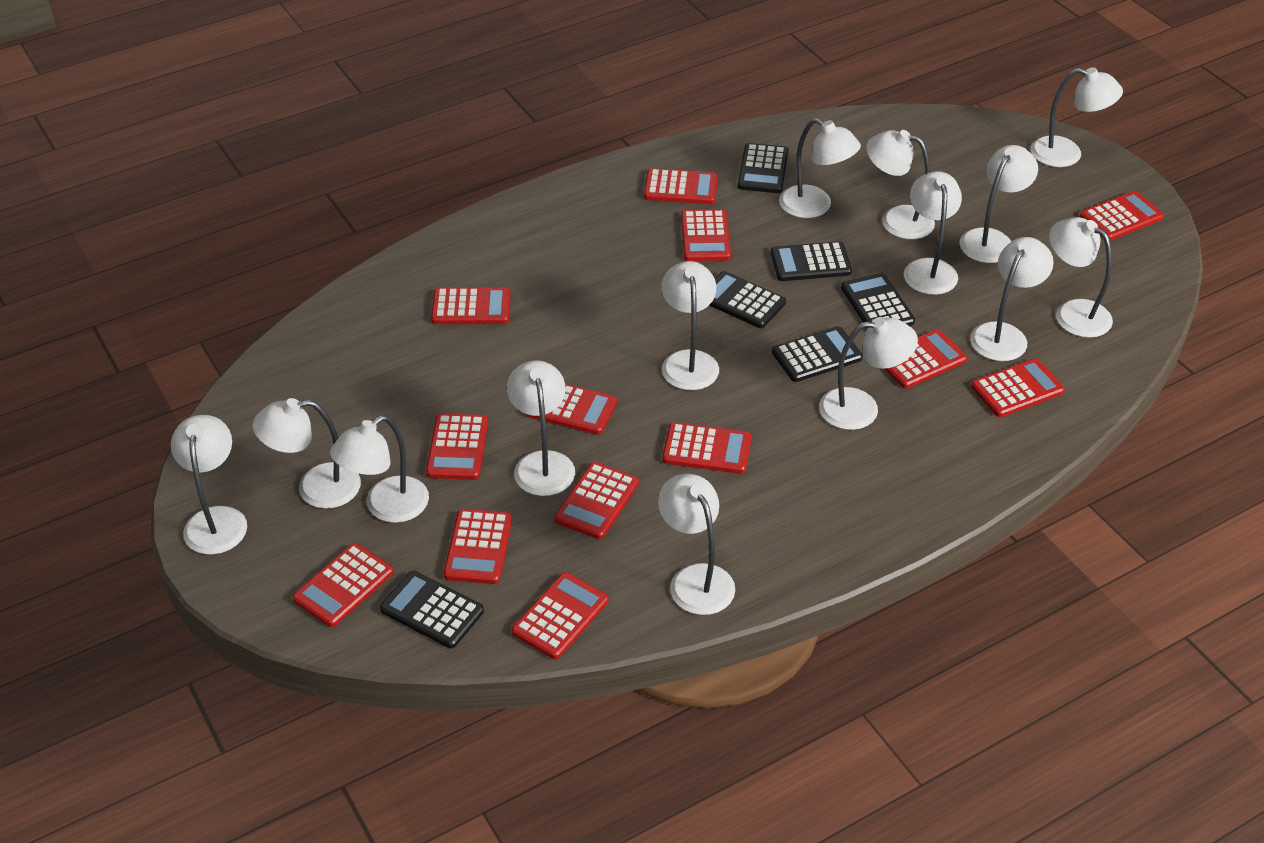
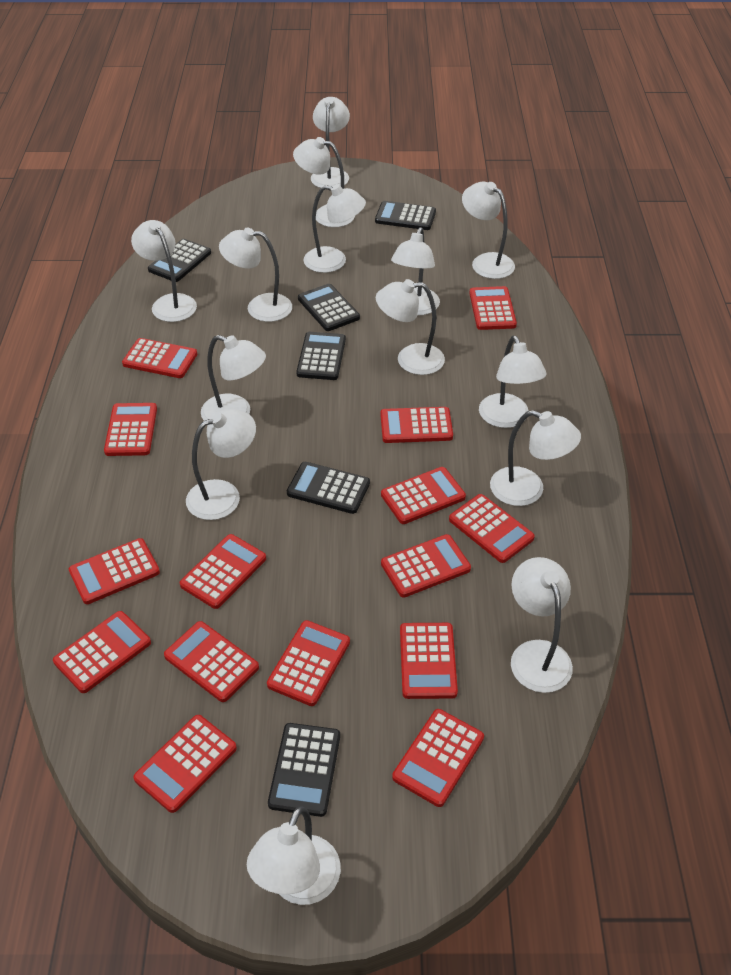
red calculator: 13 -> 15

